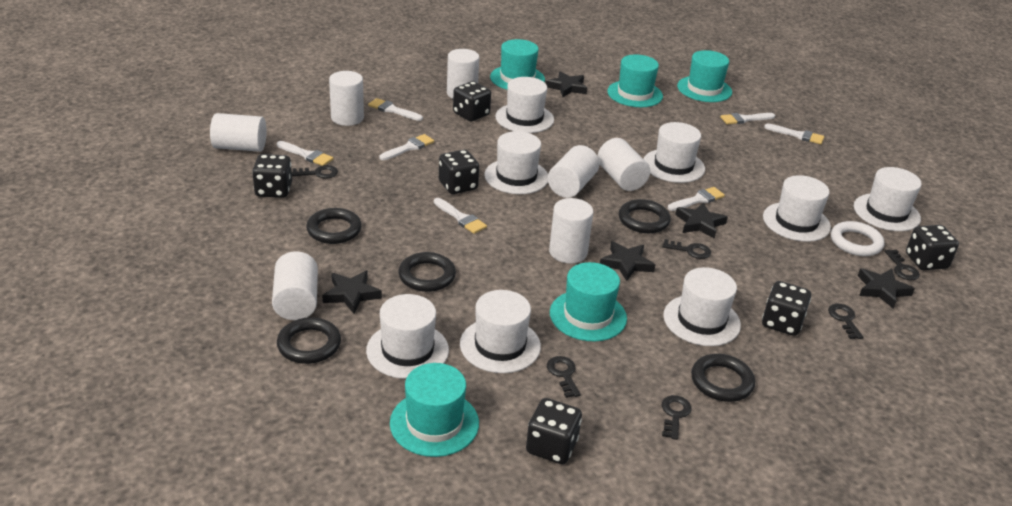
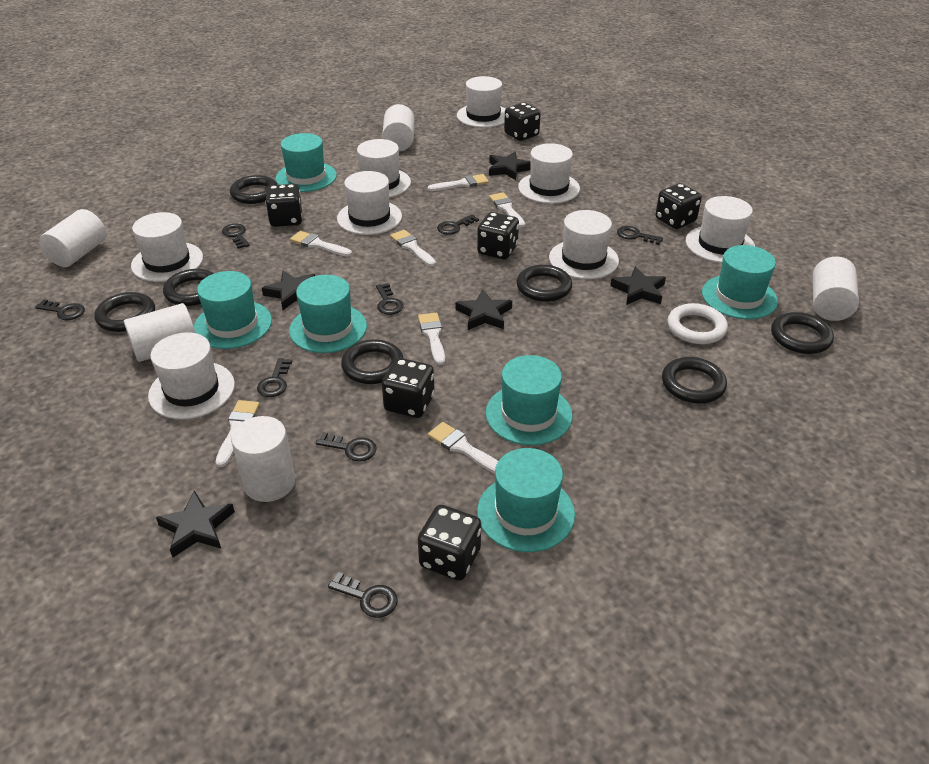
black key: 6 -> 8
black ring: 5 -> 7
turquoise hat: 5 -> 6
white cylinder: 7 -> 5

